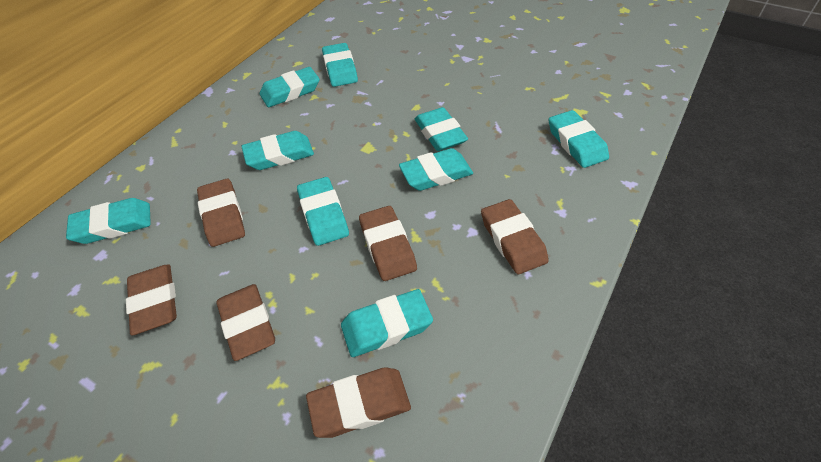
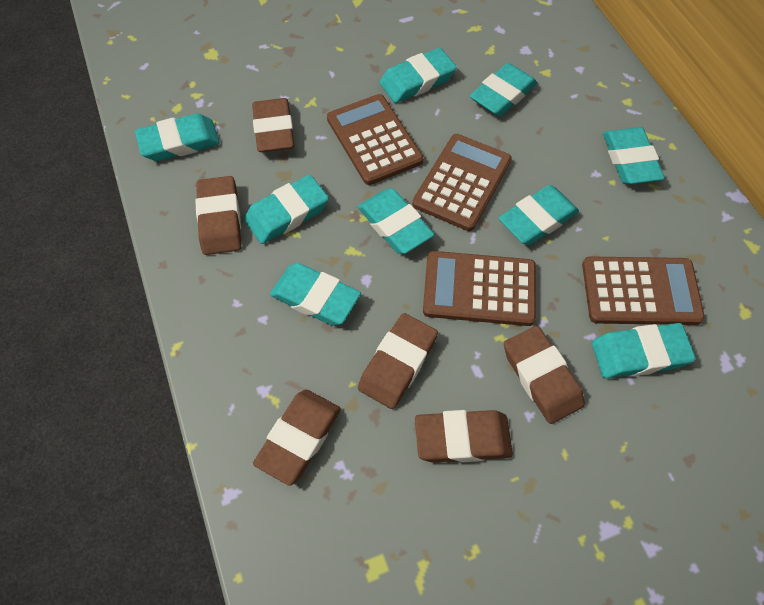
brown calculator: 0 -> 4

